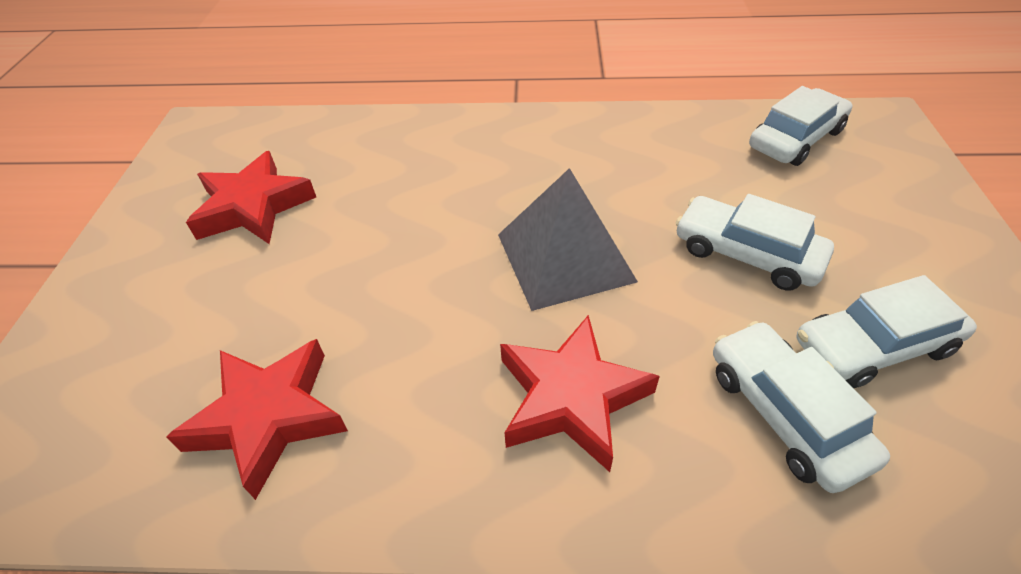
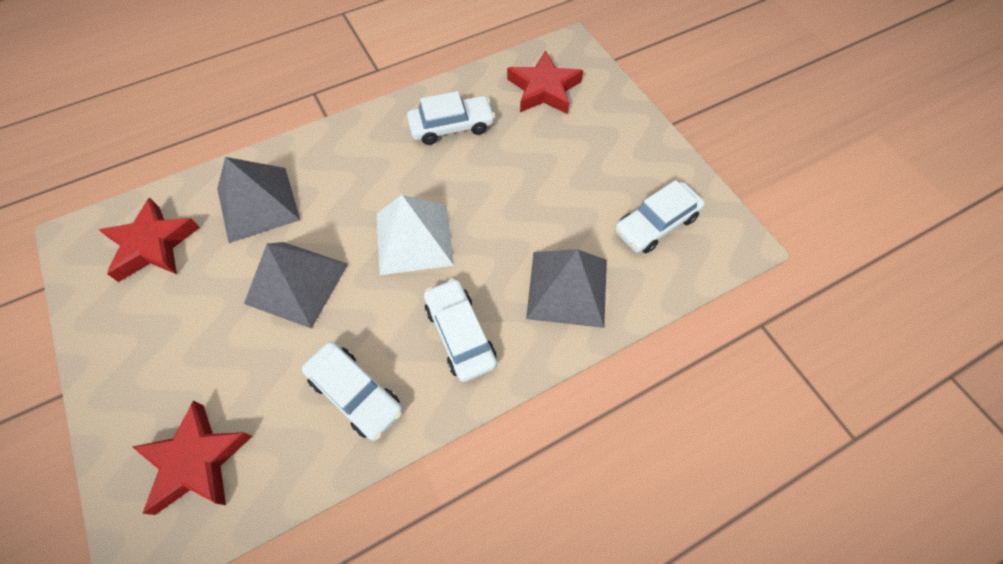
grey pyramid: 1 -> 3
white pyramid: 0 -> 1

